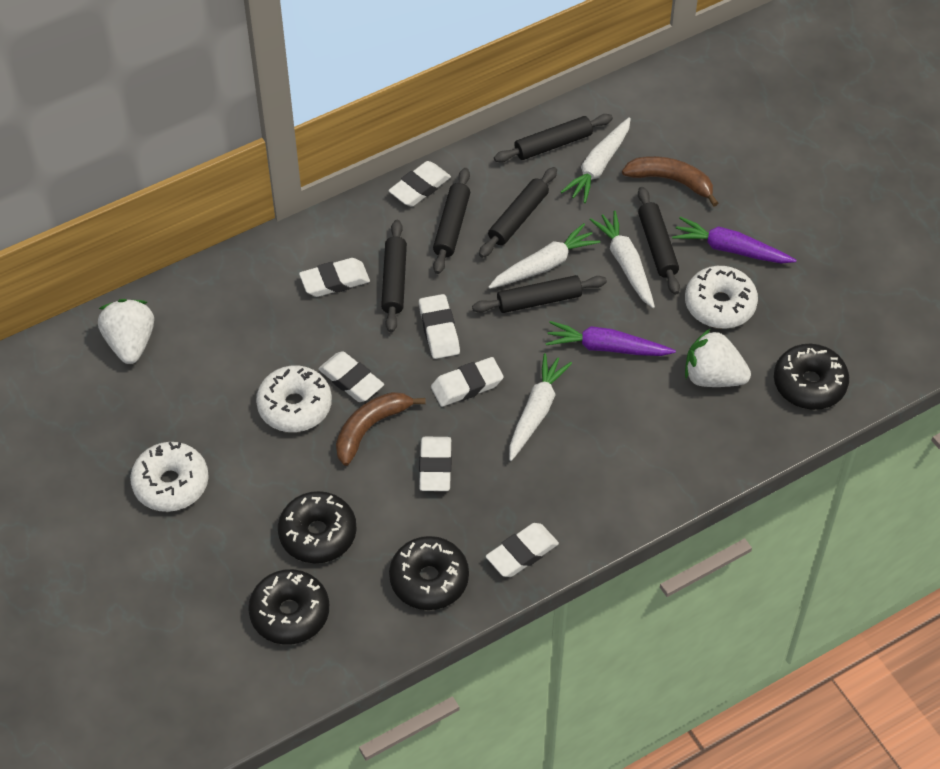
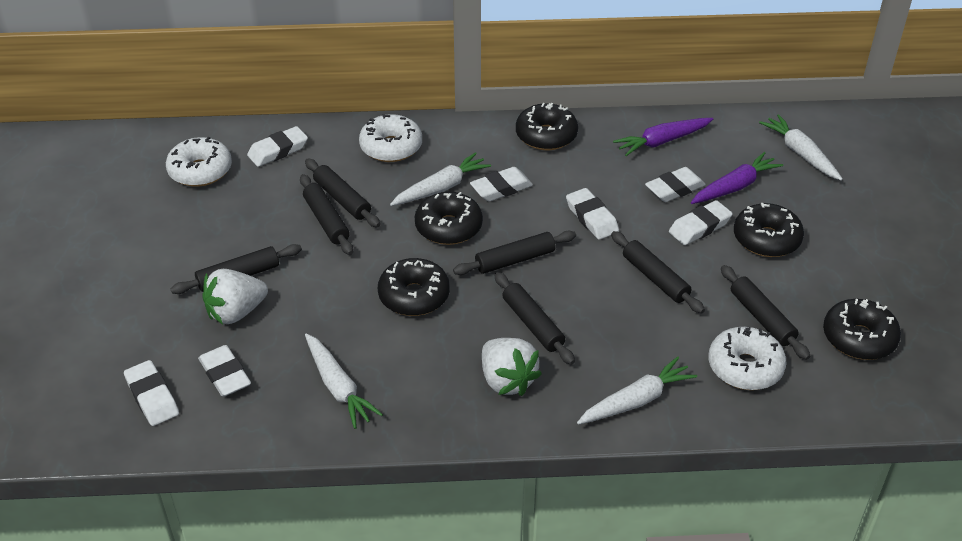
black donut: 4 -> 5
black rolling pin: 6 -> 7
brown banana: 2 -> 0

